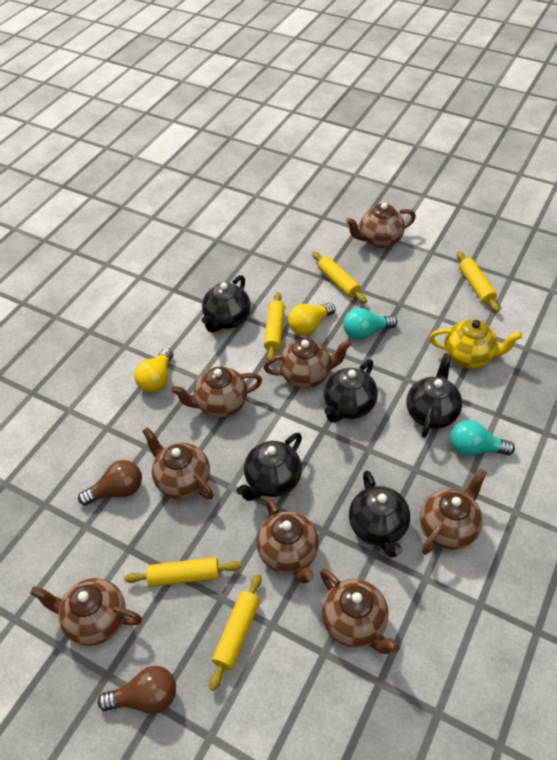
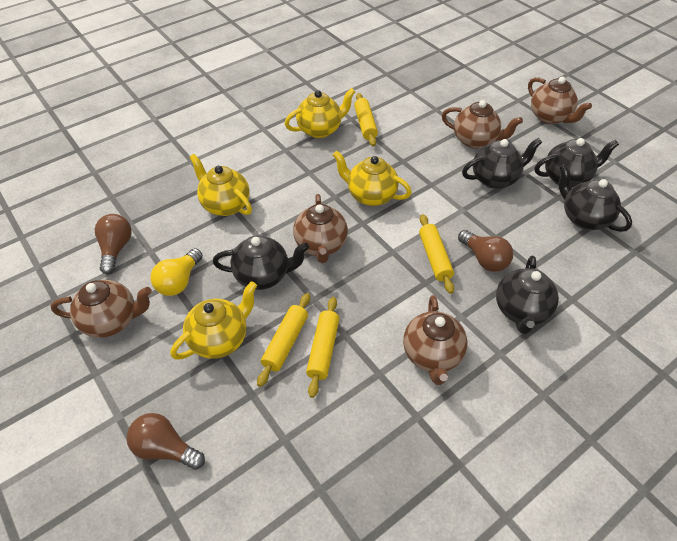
brown light bulb: 2 -> 3
brown teapot: 8 -> 5
turquoise light bulb: 2 -> 0
yellow light bulb: 2 -> 1
yellow rolling pin: 5 -> 4
yellow teapot: 1 -> 4

